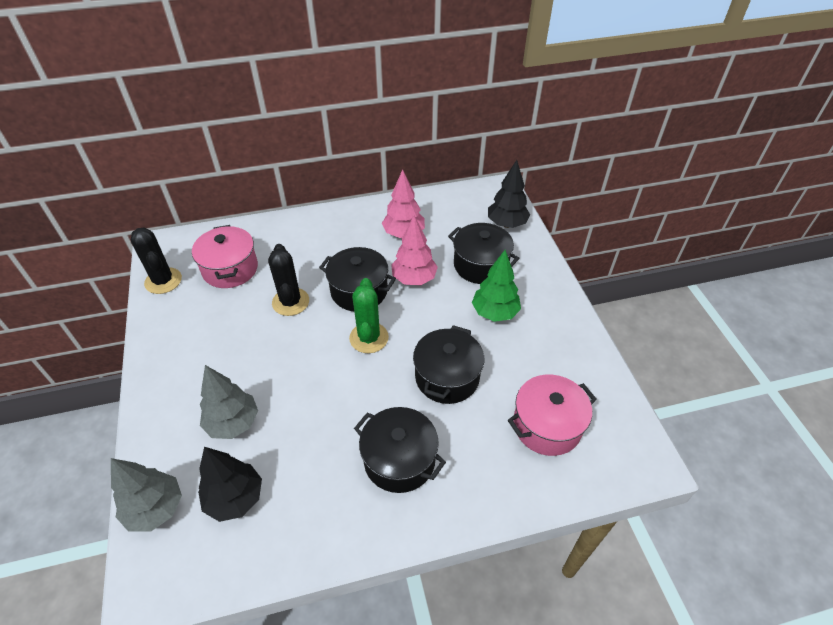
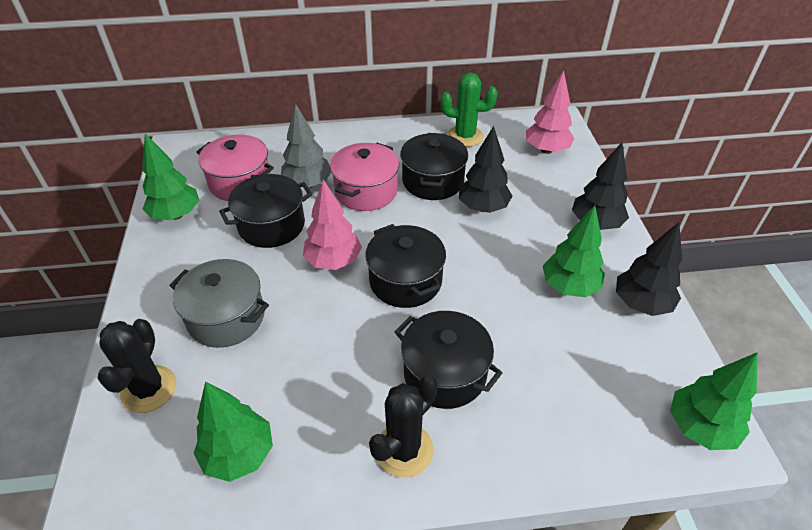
black tree: 2 -> 3
green tree: 1 -> 4
grey pot: 0 -> 1
grey tree: 2 -> 1

